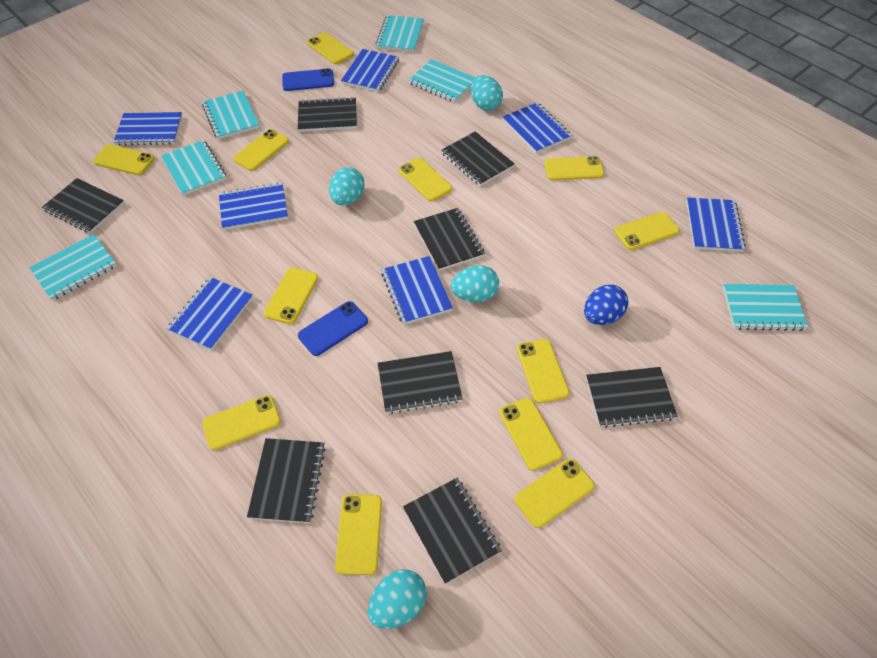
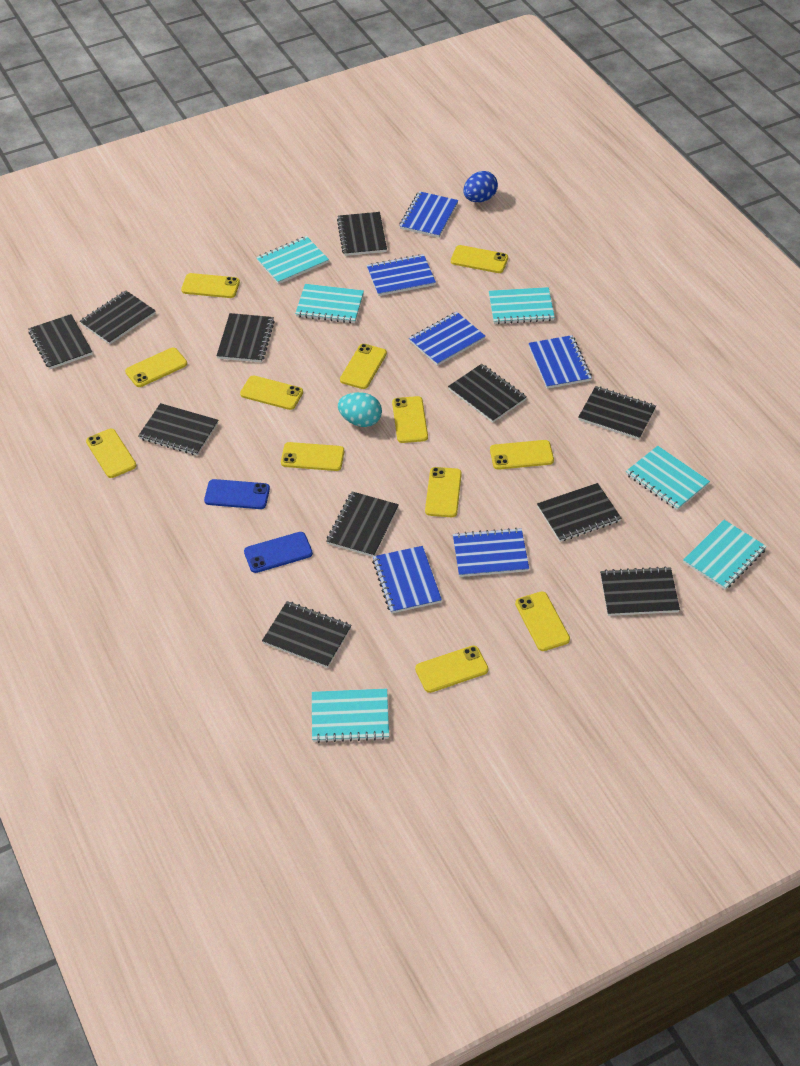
black notebook: 8 -> 11
blue notebook: 7 -> 6
turquoise egg: 4 -> 1

